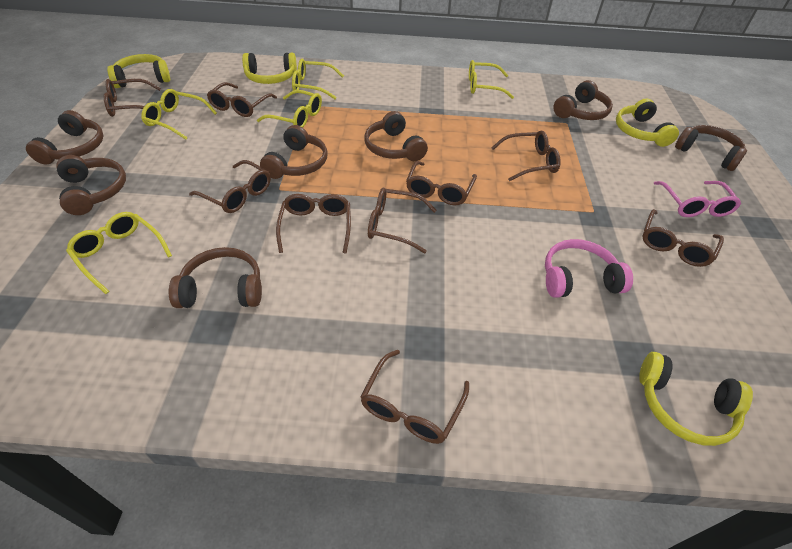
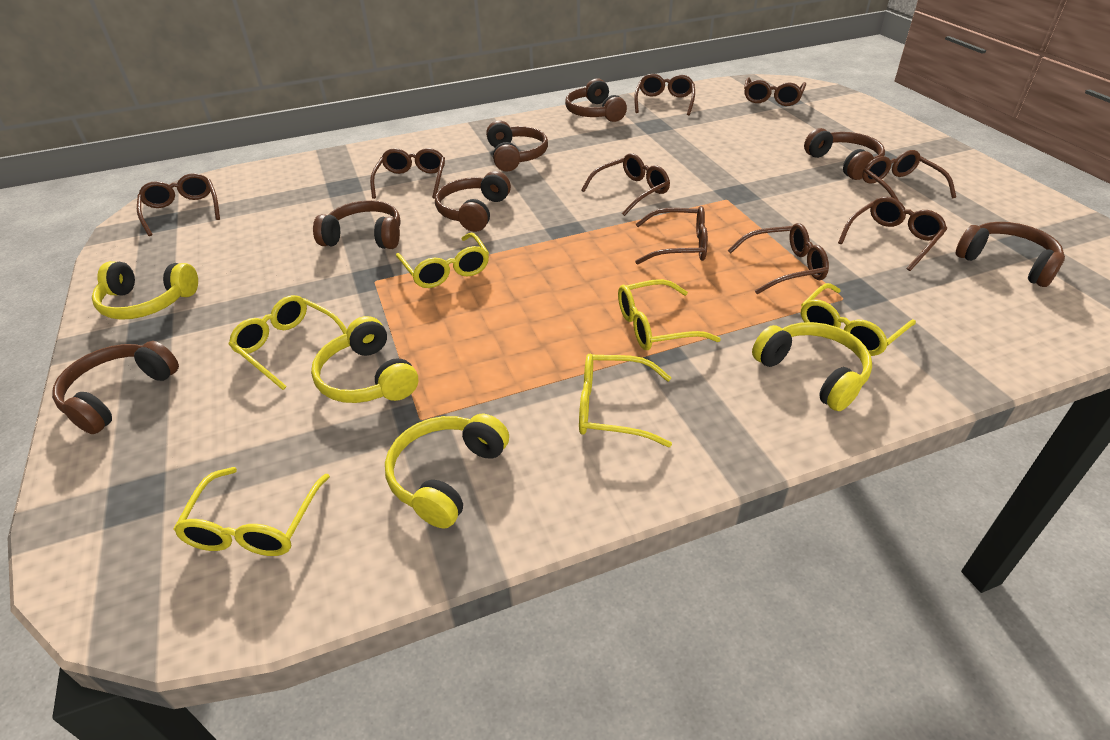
pink glasses: 1 -> 0
pink headphones: 1 -> 0
yellow glasses: 5 -> 6

